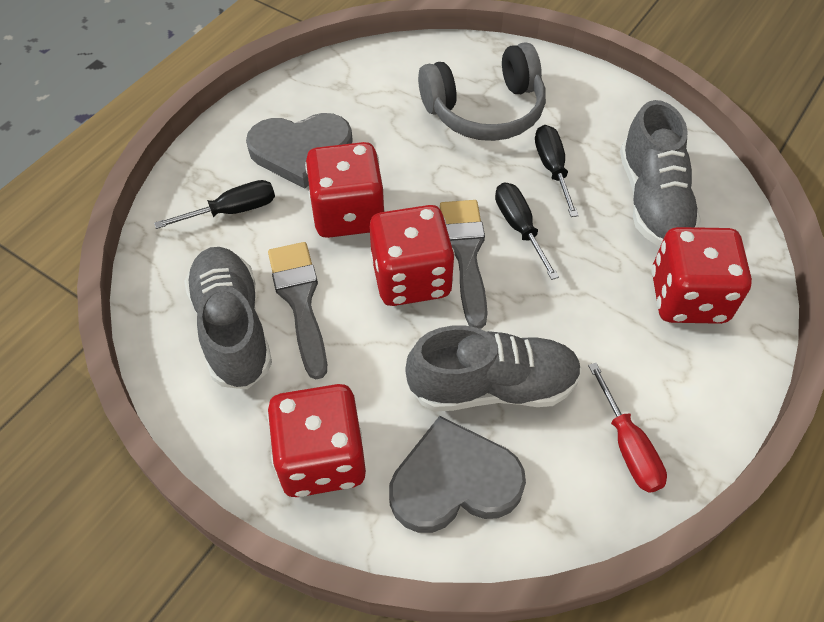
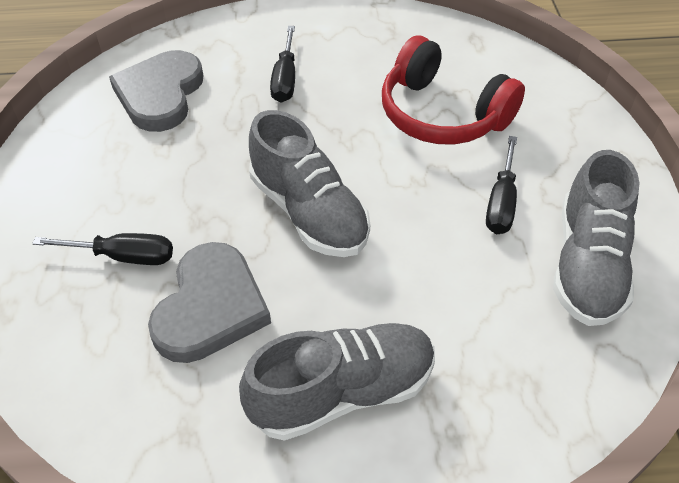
grey brush: 2 -> 0
grey headphones: 1 -> 0
red dice: 4 -> 0
red headphones: 0 -> 1
red screwdriver: 1 -> 0

